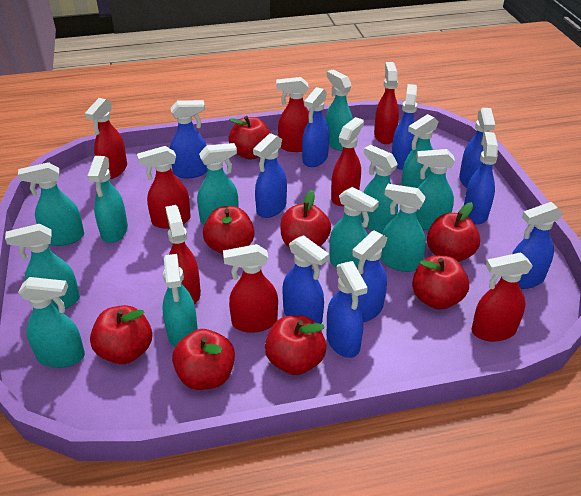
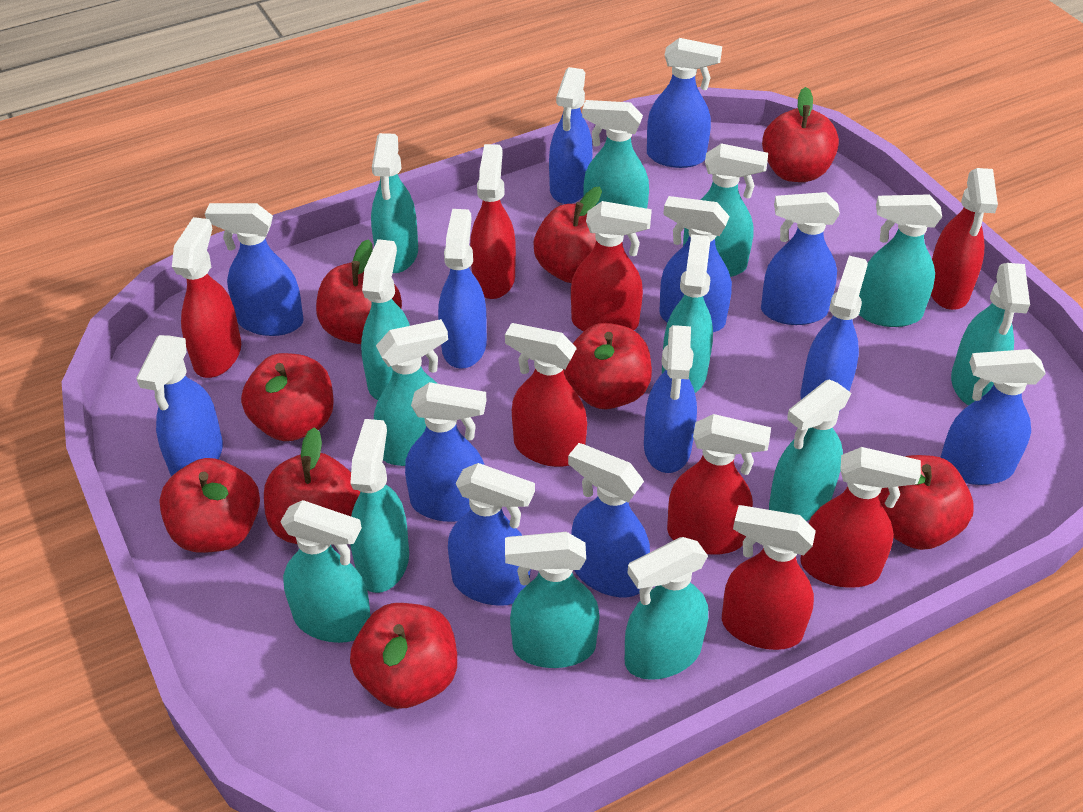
blue spray bottle: 10 -> 13
red apple: 8 -> 9
turquoise spray bottle: 12 -> 13

